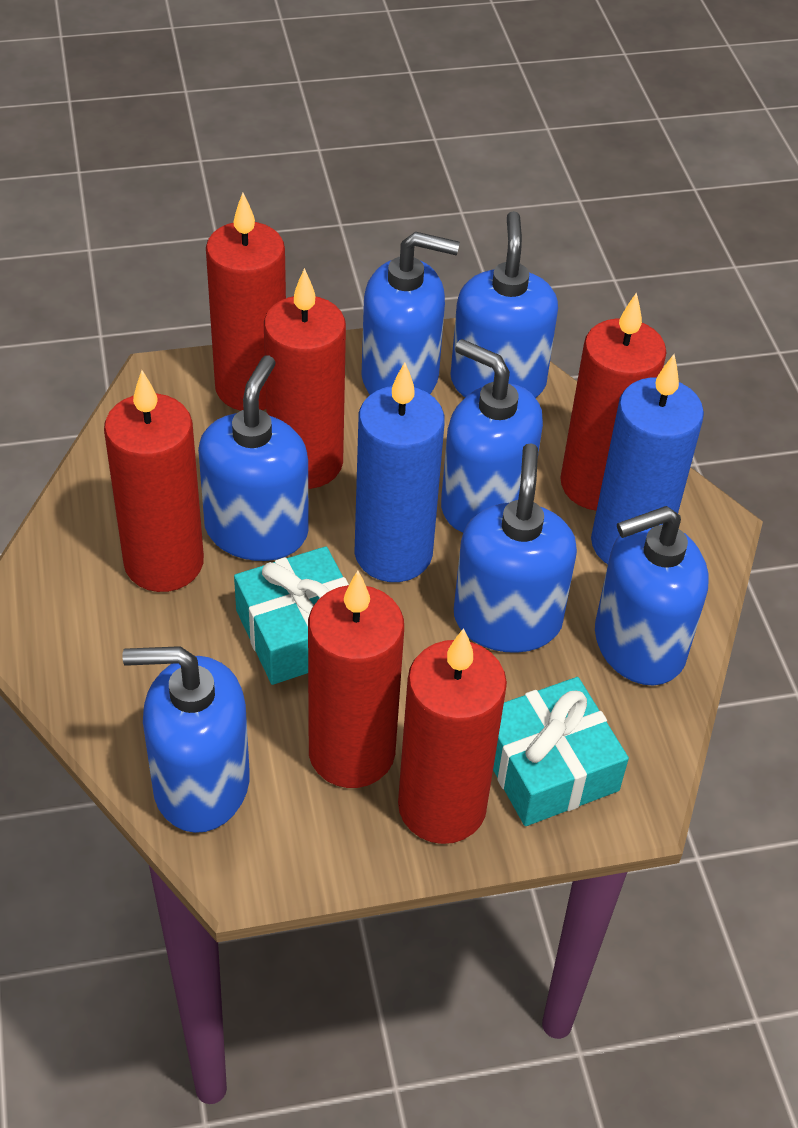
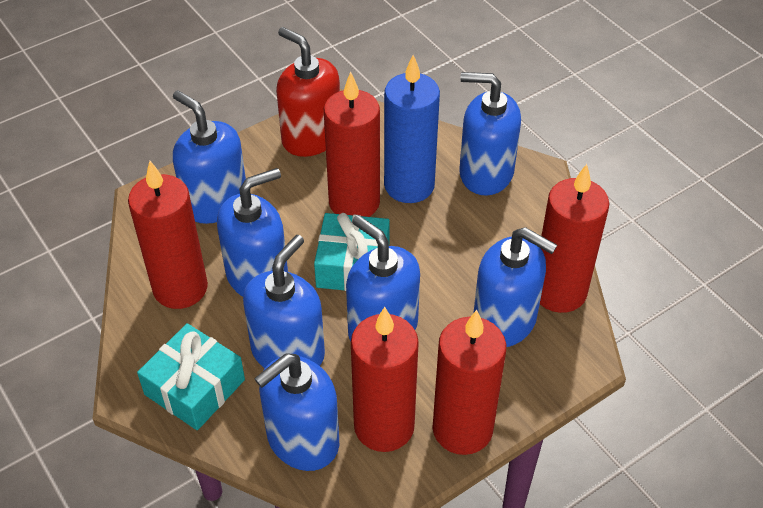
blue candle: 2 -> 1
red candle: 6 -> 5
red soap dispenser: 0 -> 1

